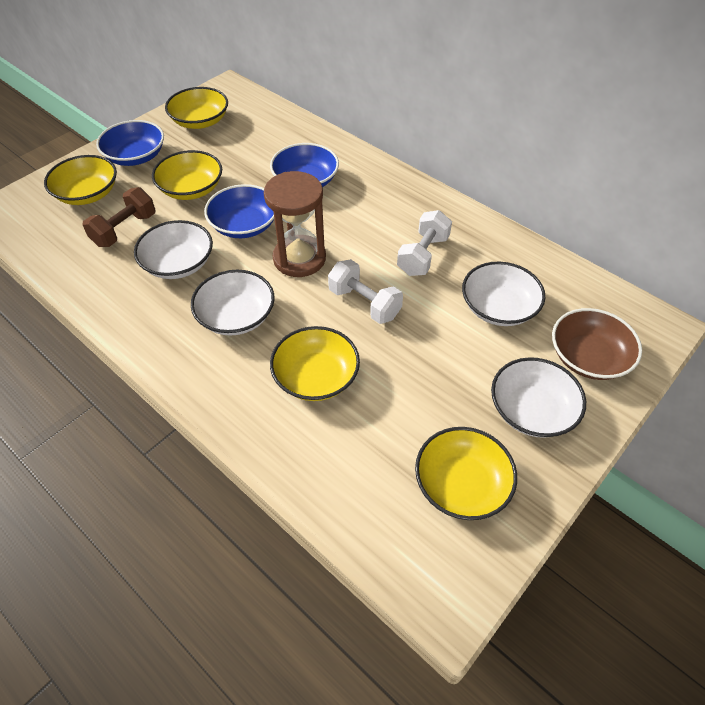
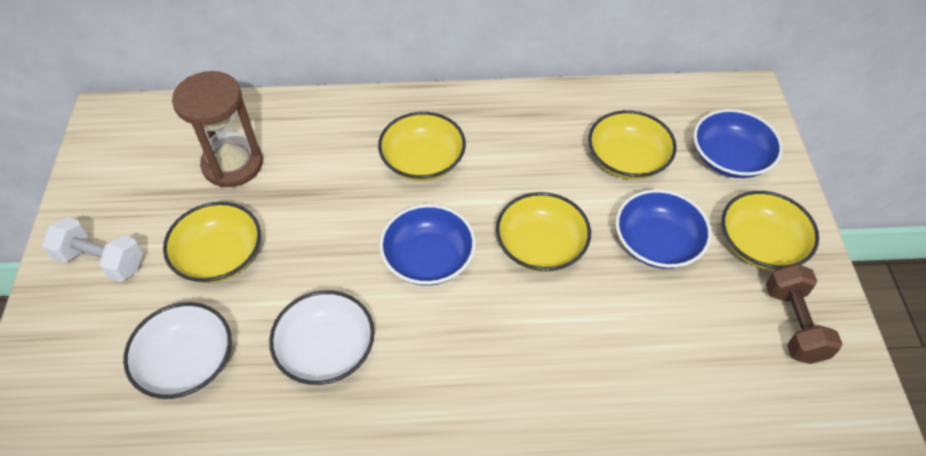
brown bowl: 1 -> 0
white bowl: 4 -> 2
white dumbbell: 2 -> 1

